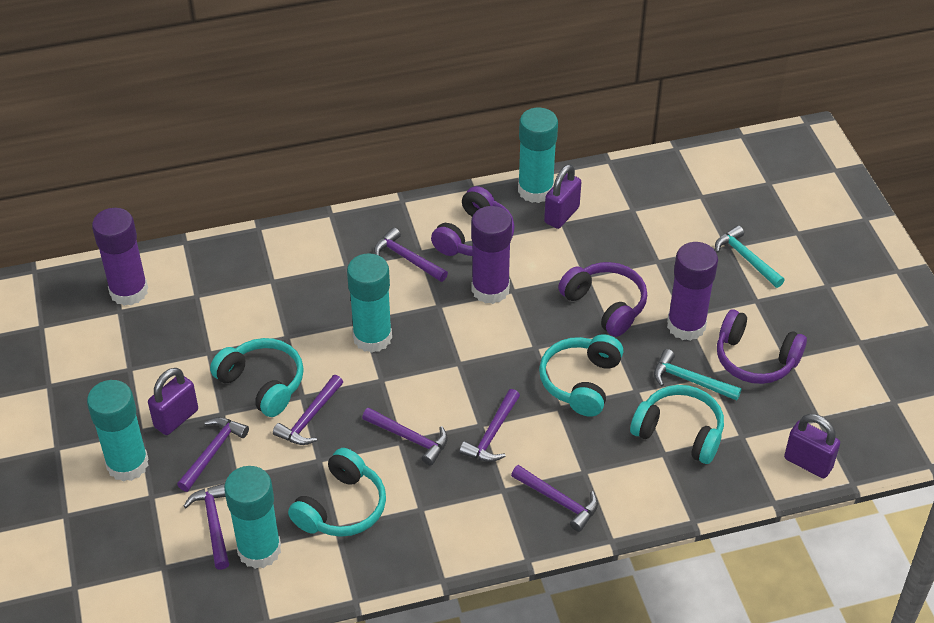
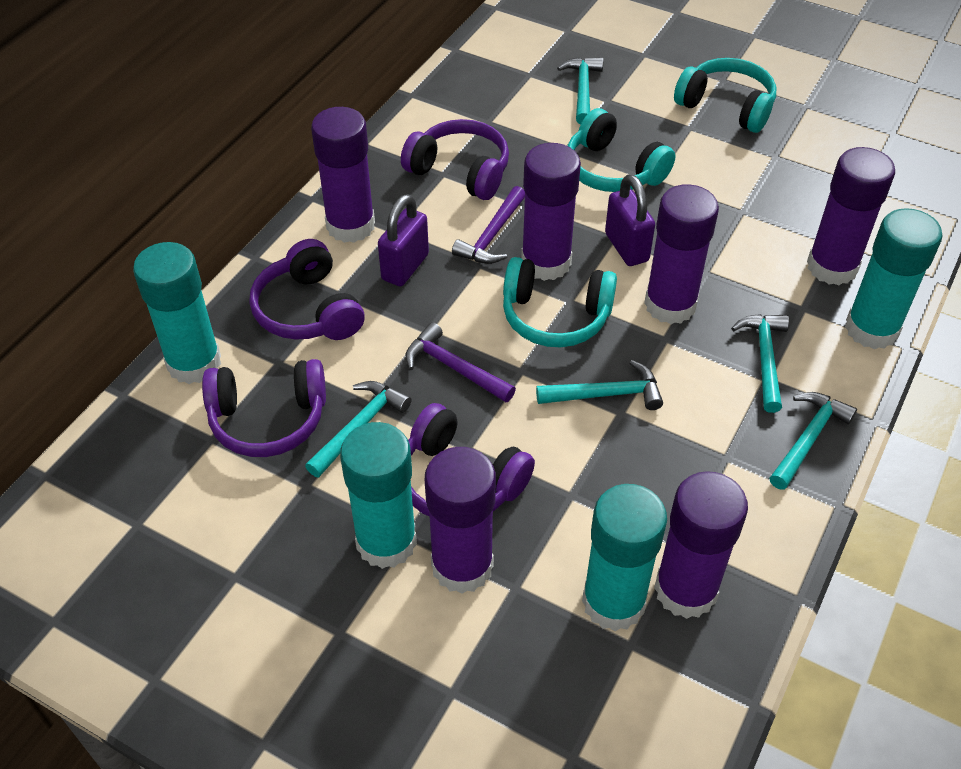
purple glue stick: 3 -> 6
purple hammer: 7 -> 2
purple headphones: 3 -> 4
purple padlock: 3 -> 2
turquoise hammer: 2 -> 5
turquoise headphones: 4 -> 3

